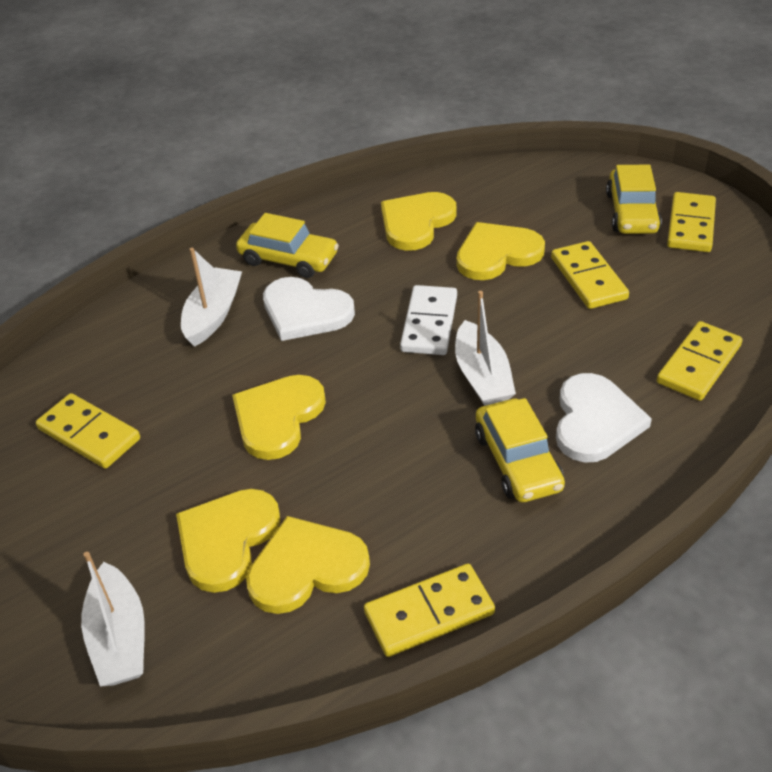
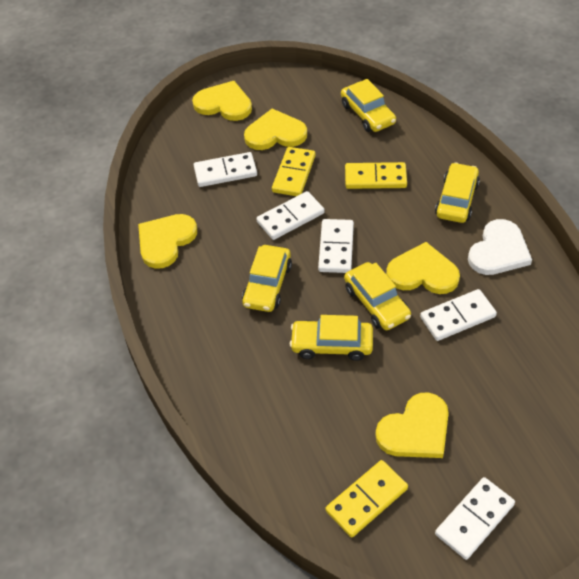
white boat: 3 -> 0
white domino: 1 -> 5
white heart: 2 -> 1
yellow car: 3 -> 5
yellow domino: 5 -> 3

